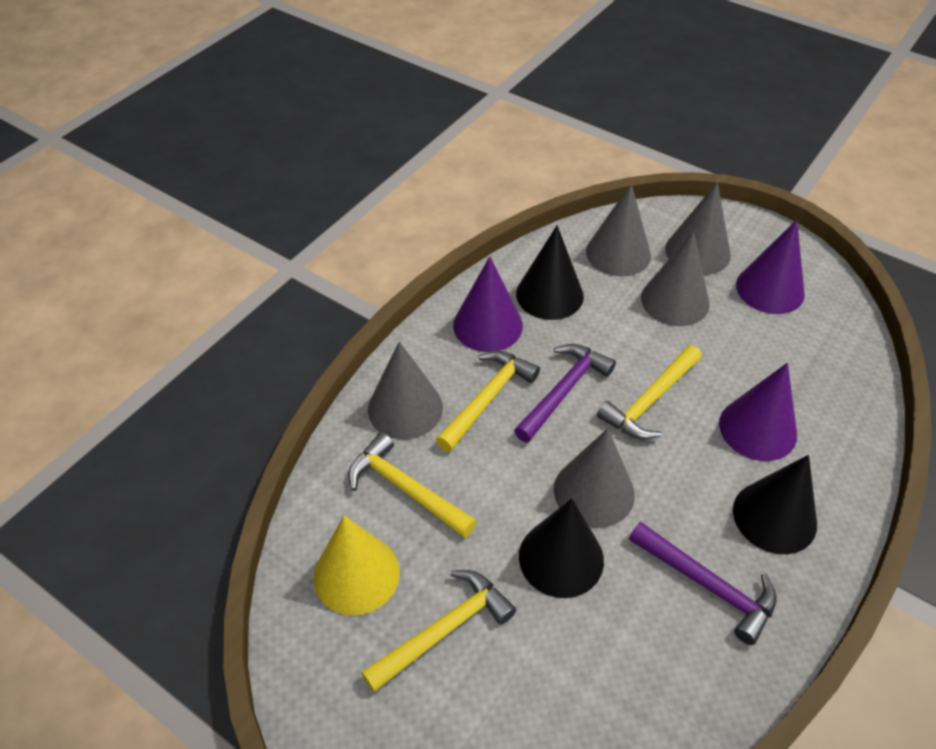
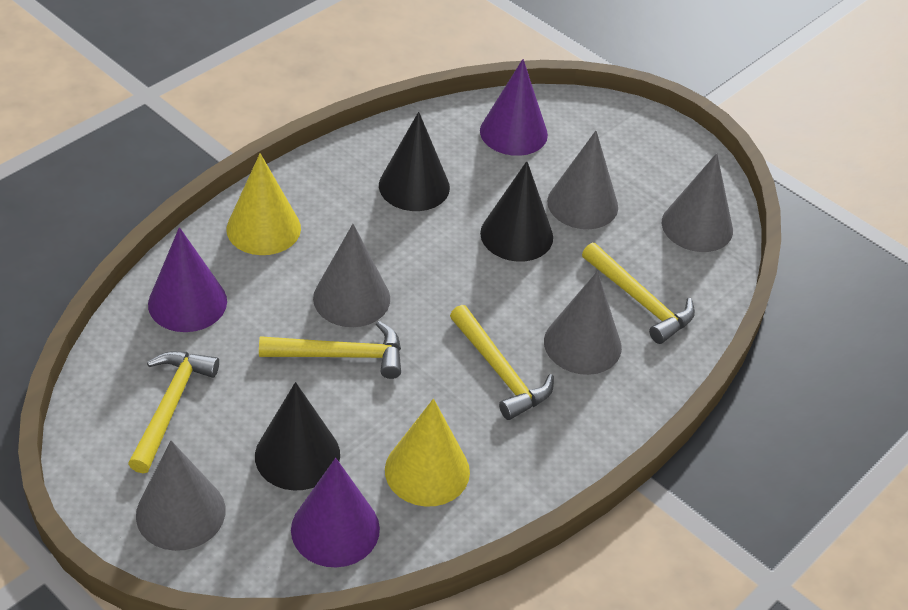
purple hammer: 2 -> 0
yellow cone: 1 -> 2

